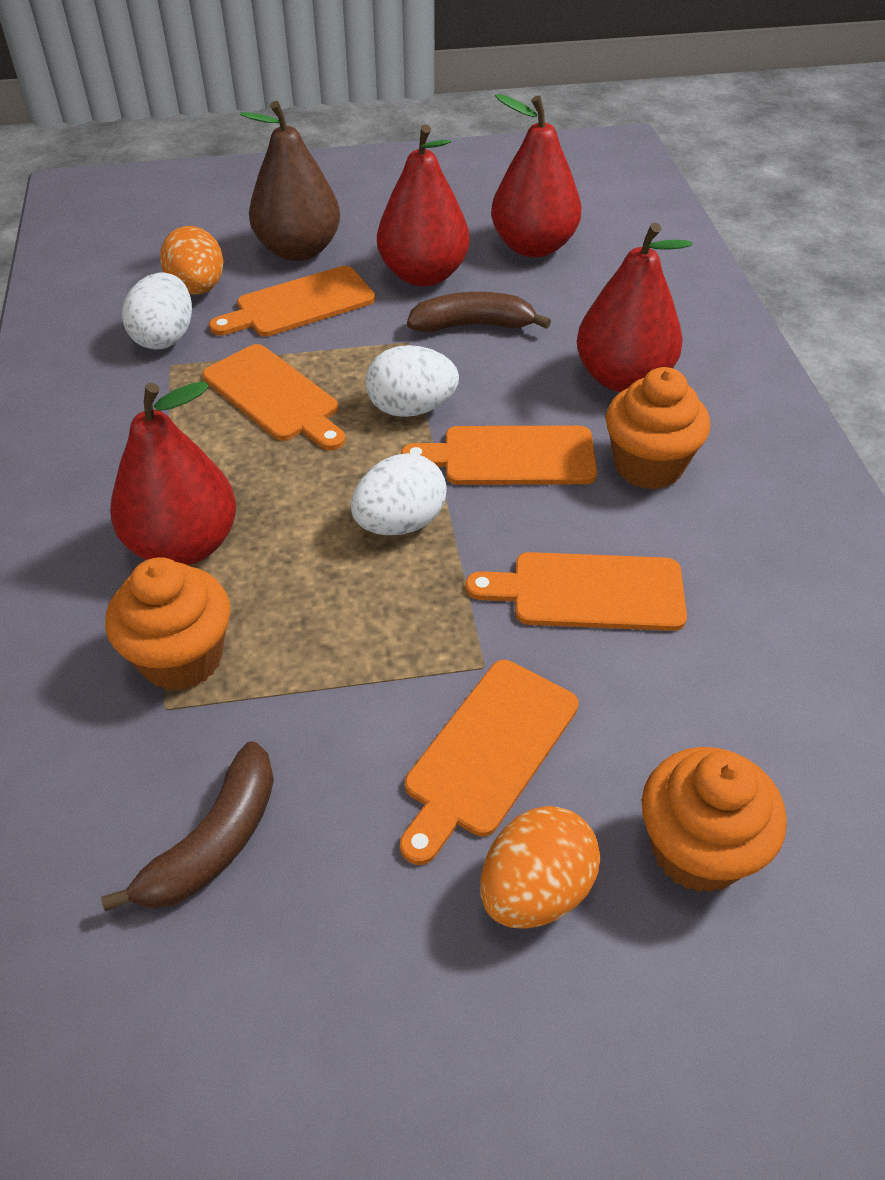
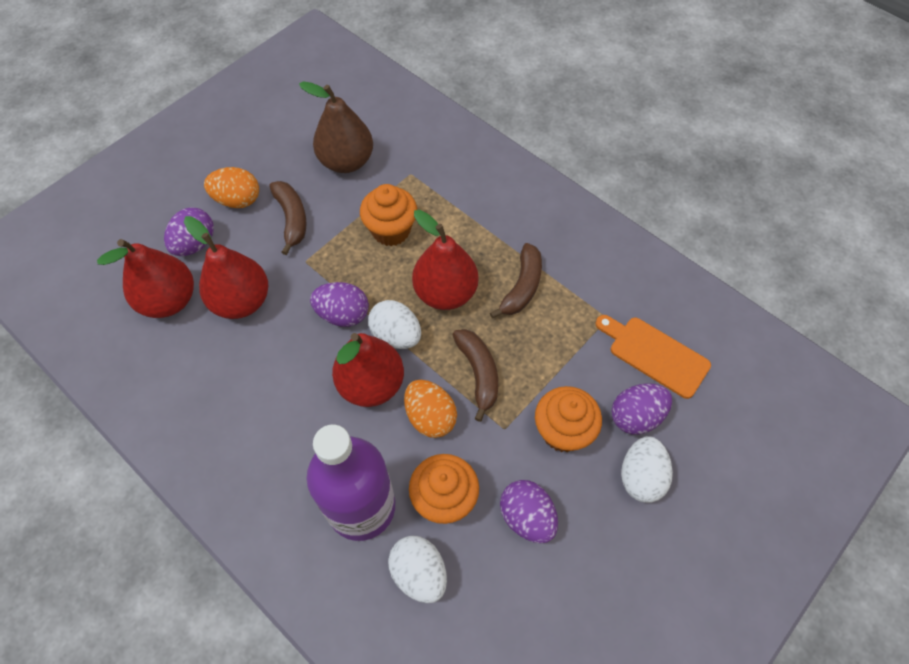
brown banana: 2 -> 3
orange cutting board: 5 -> 1
purple bottle: 0 -> 1
purple egg: 0 -> 4

